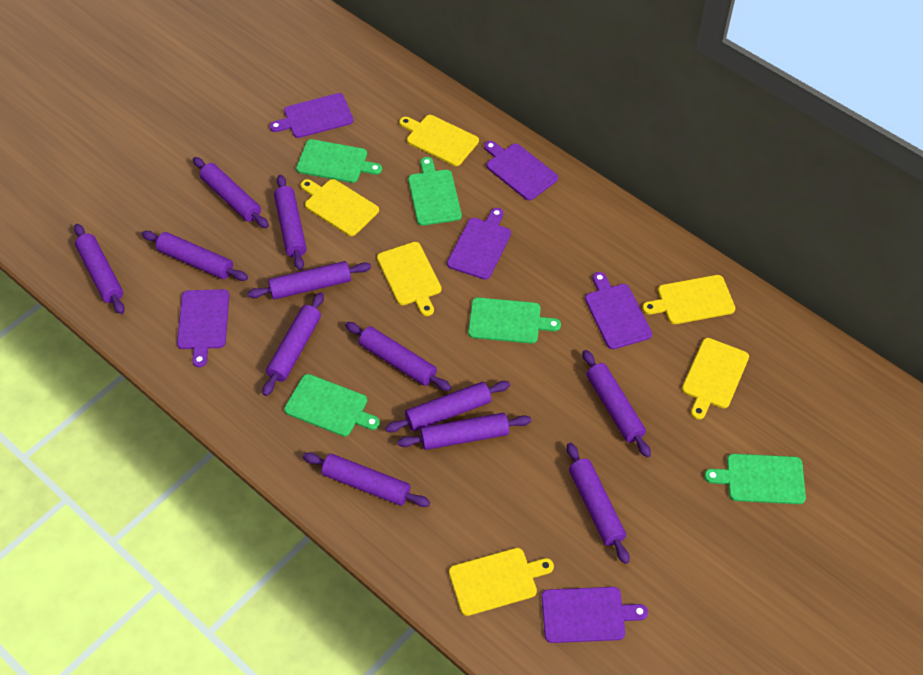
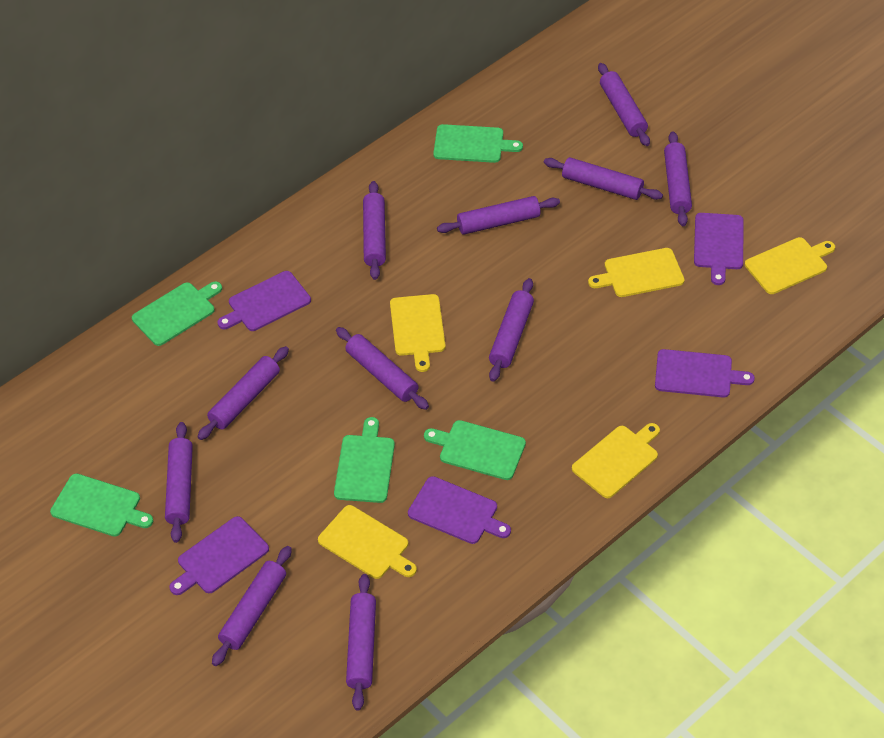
purple cutting board: 6 -> 5
purple rolling pin: 12 -> 11
yellow cutting board: 6 -> 5

